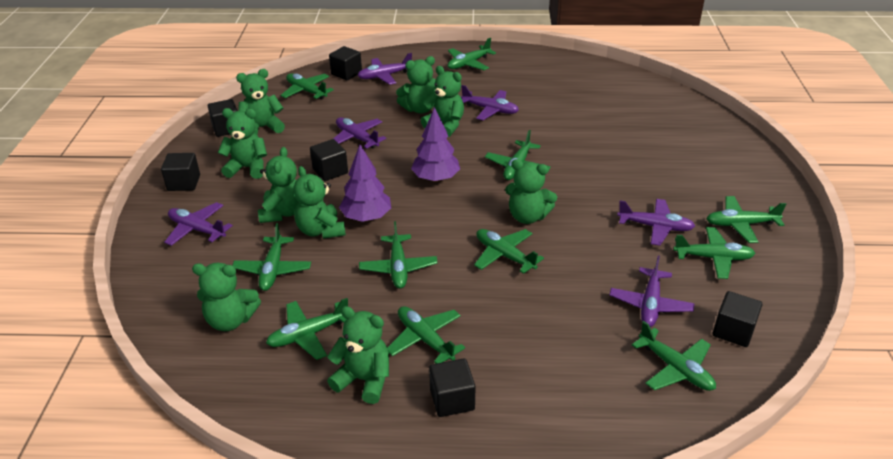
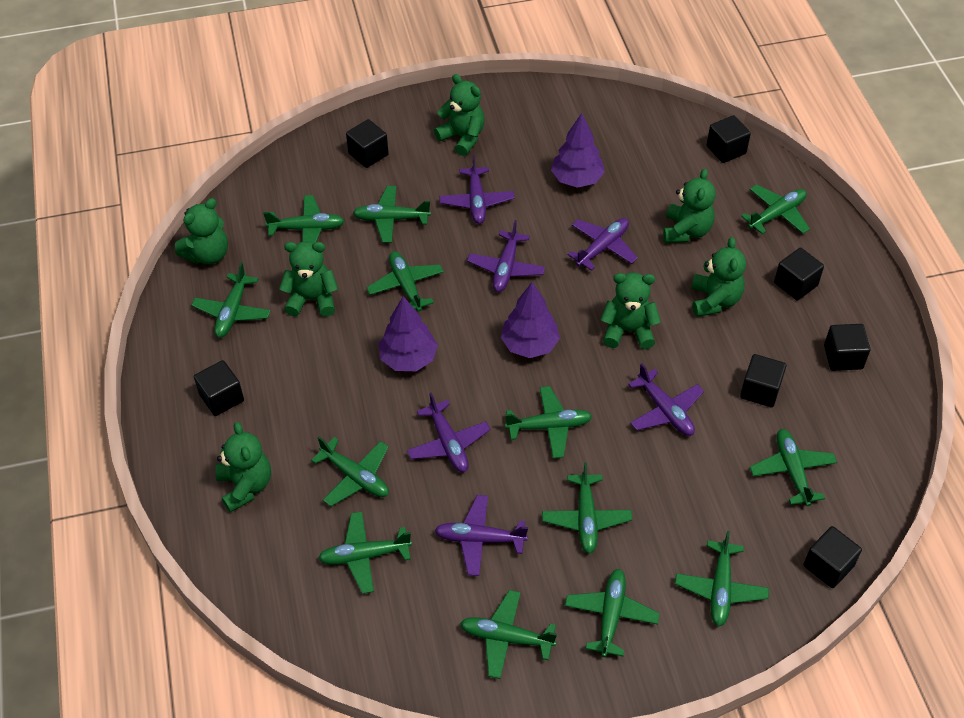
black cube: 6 -> 7
green plane: 11 -> 13
green teddy bear: 9 -> 7
purple tree: 2 -> 3

